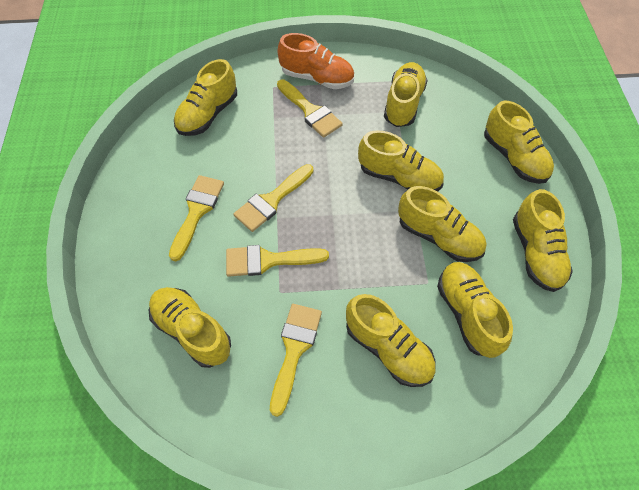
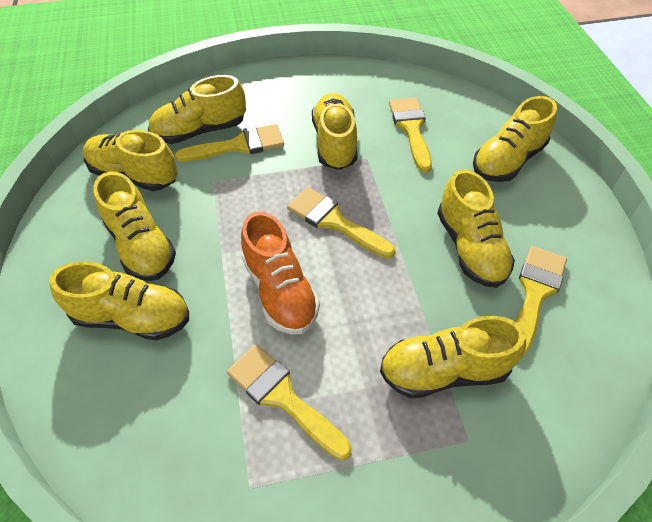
yellow shoe: 9 -> 8

